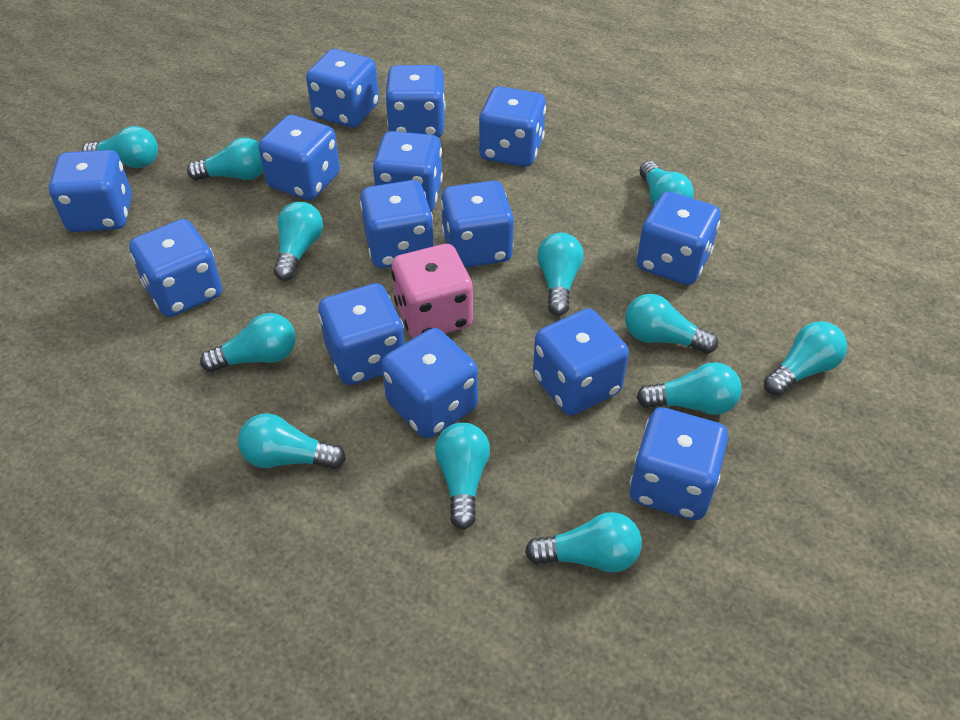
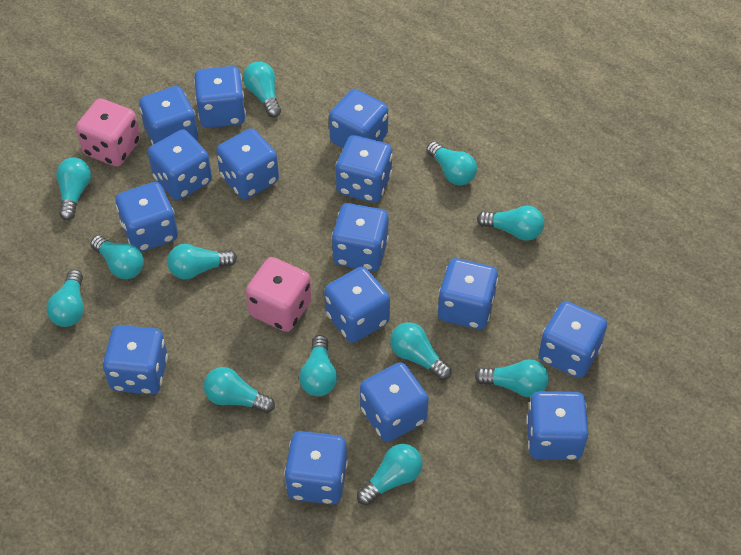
blue dice: 14 -> 15
pink dice: 1 -> 2

